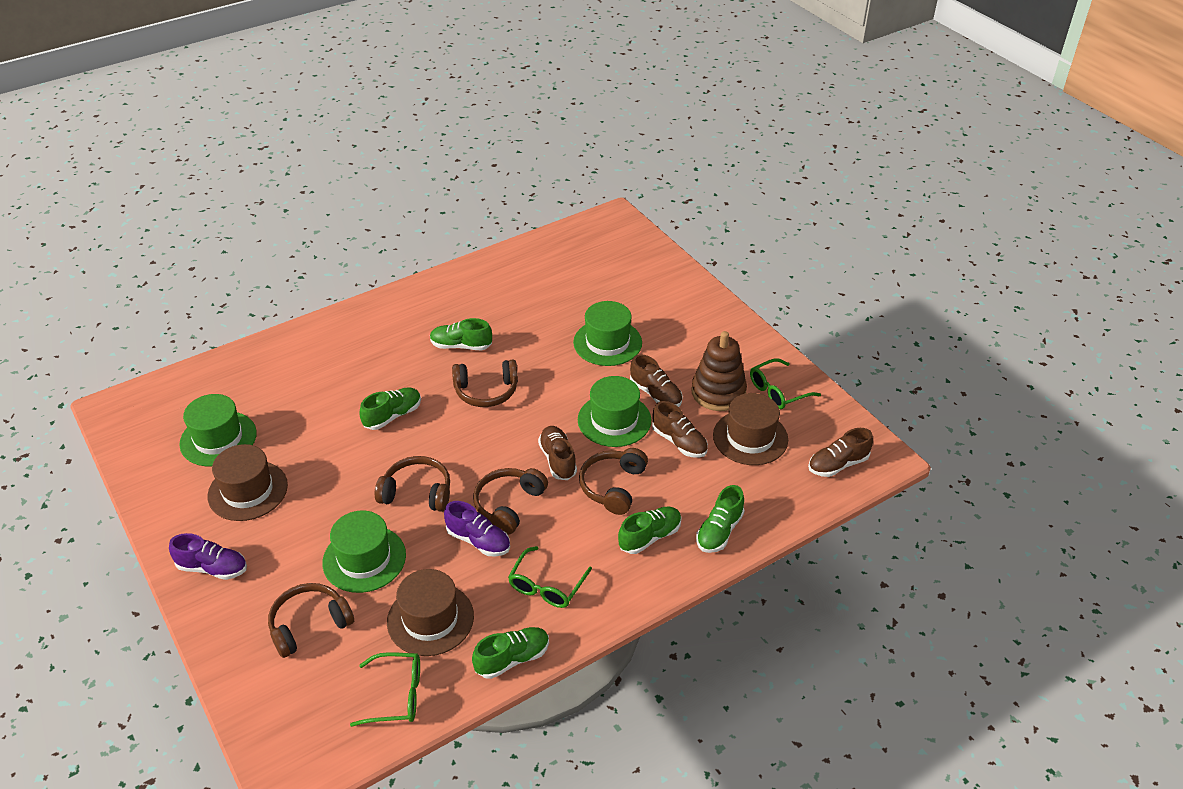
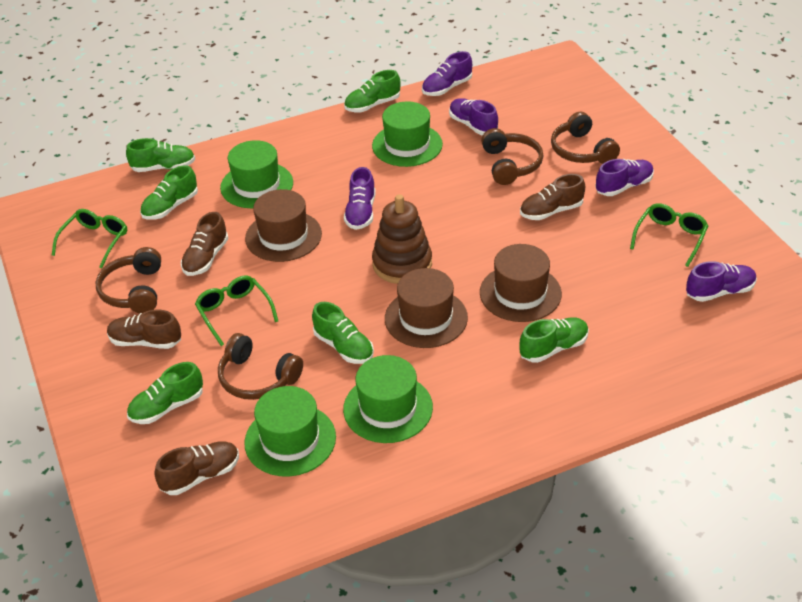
brown headphones: 5 -> 4
green shoe: 5 -> 6
purple shoe: 2 -> 5

